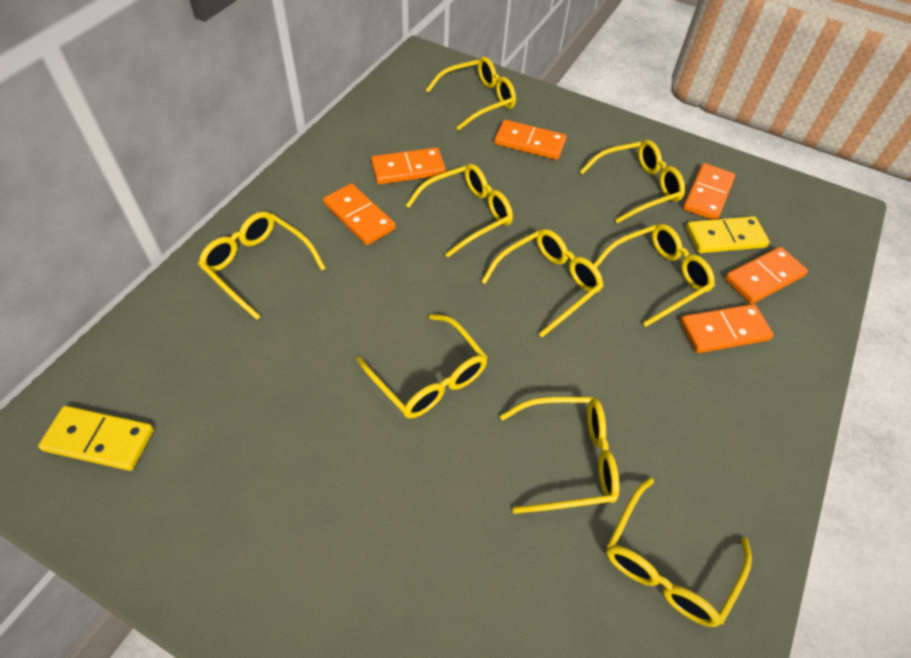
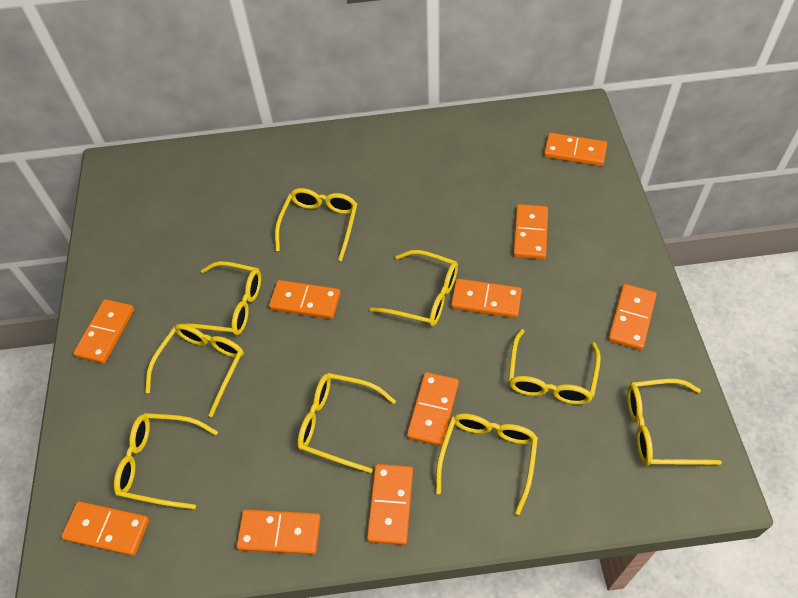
orange domino: 6 -> 10
yellow domino: 2 -> 0

